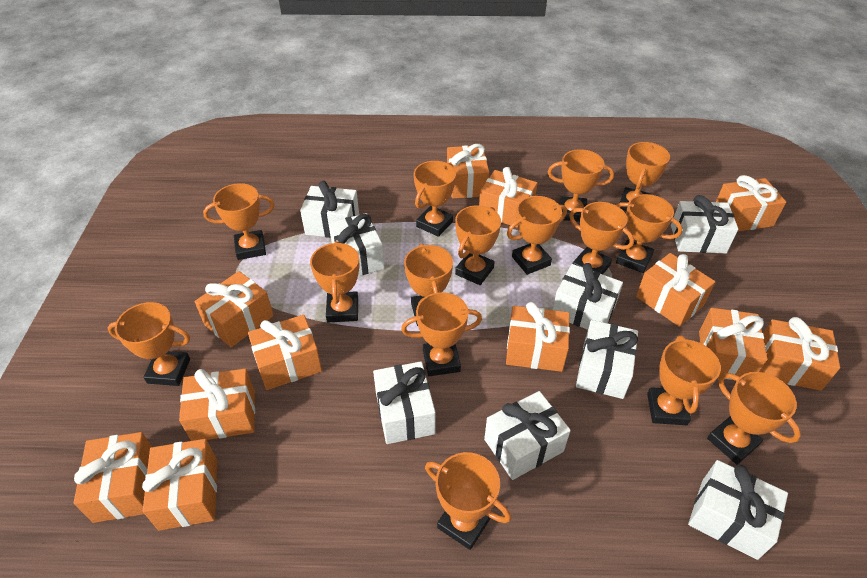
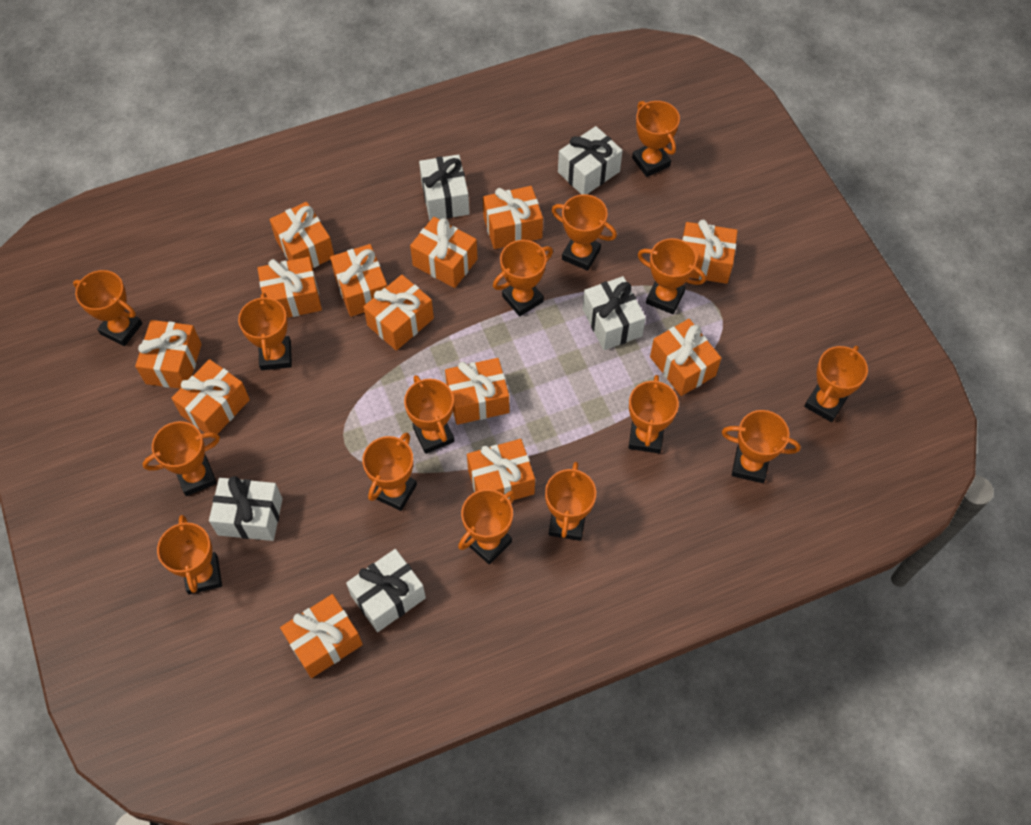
orange gift: 12 -> 13
white gift: 8 -> 5

